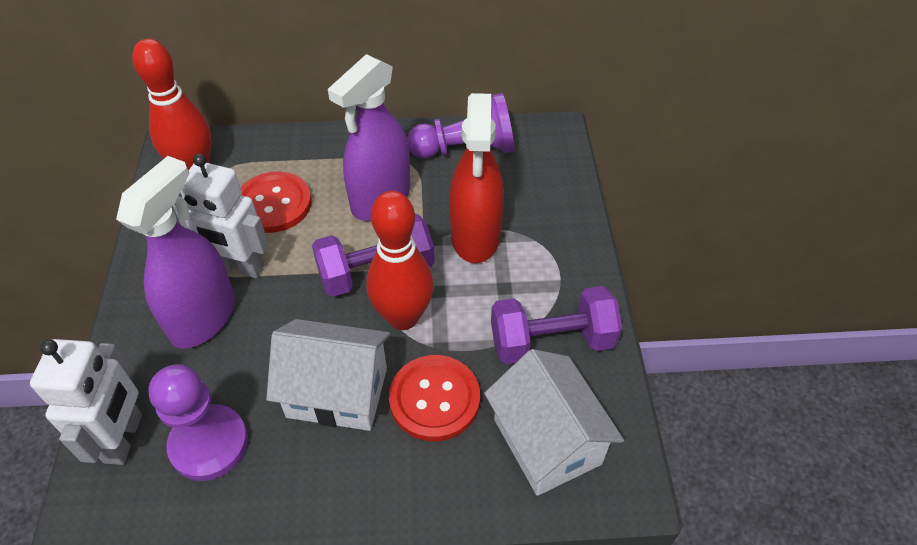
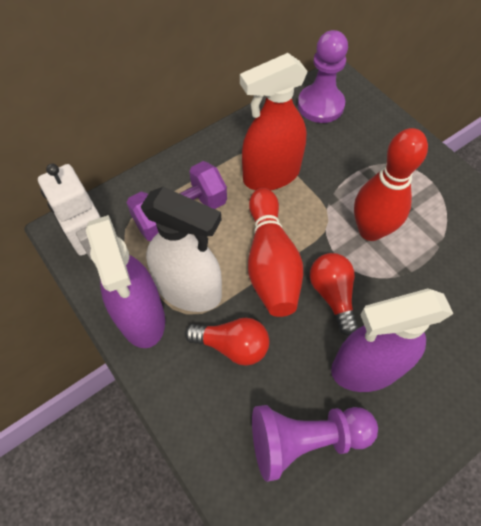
purple dumbbell: 2 -> 1
red button: 2 -> 0
red light bulb: 0 -> 2
white house: 2 -> 0
white robot: 2 -> 1
white spray bottle: 0 -> 1

